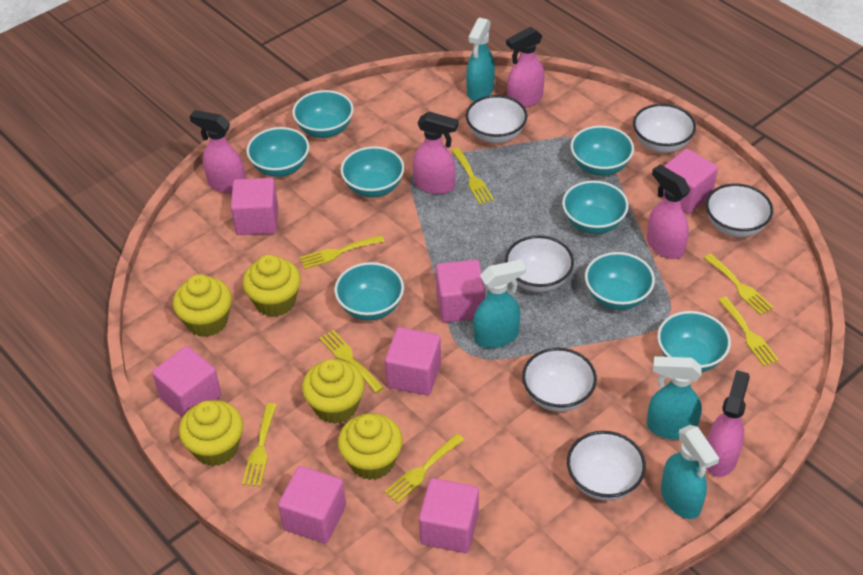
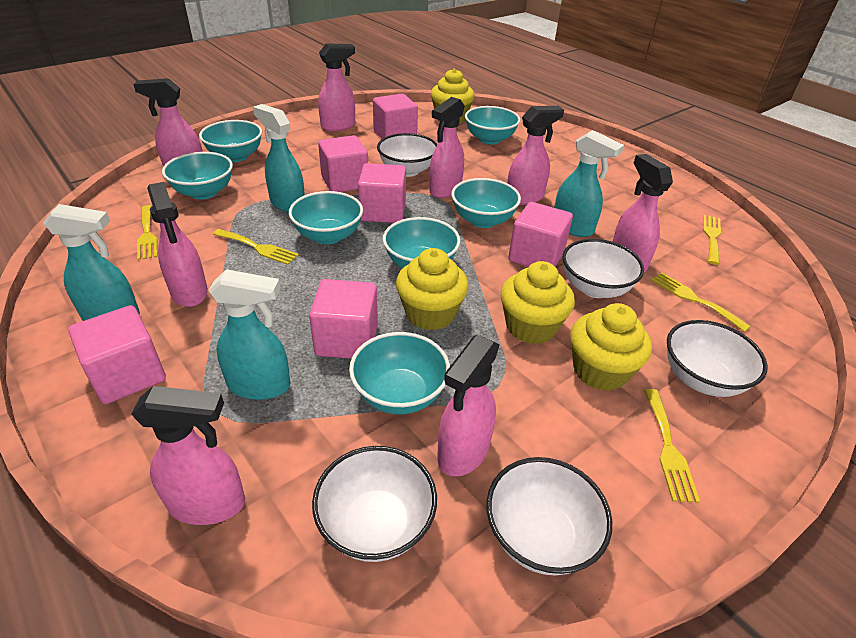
pink cube: 7 -> 6
pink spray bottle: 5 -> 8
turquoise bowl: 8 -> 7
white bowl: 6 -> 5
yellow cupcake: 5 -> 4
yellow fork: 7 -> 5

